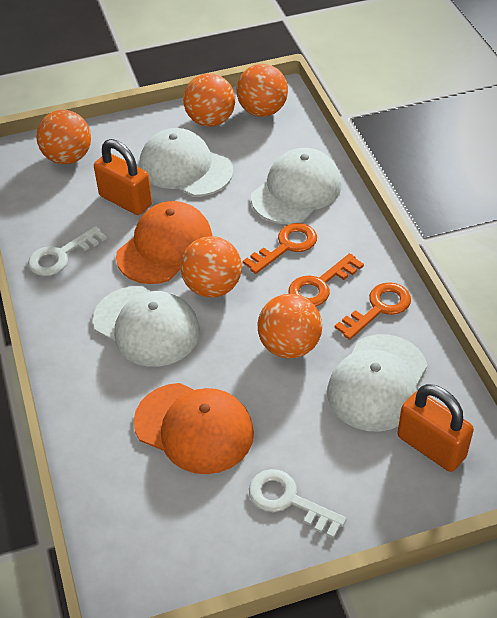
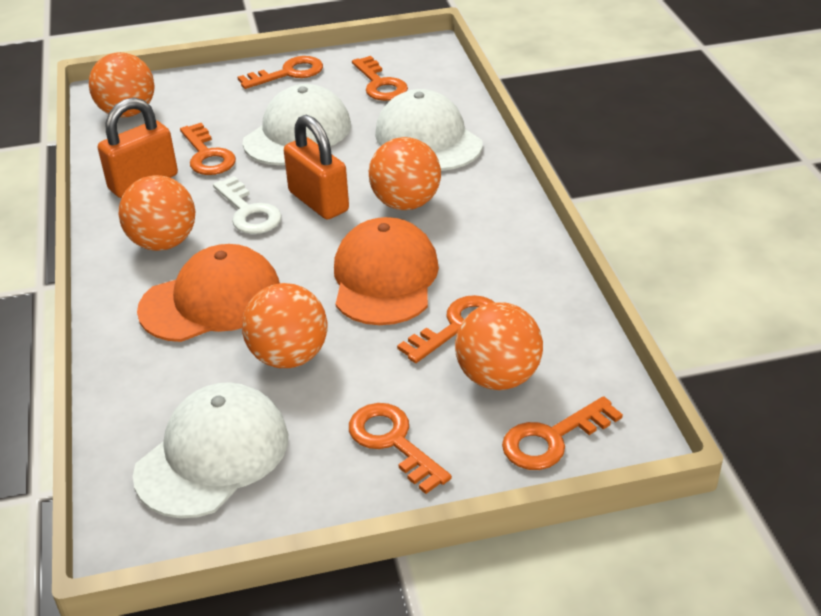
orange key: 3 -> 6
white cap: 4 -> 3
white key: 2 -> 1

